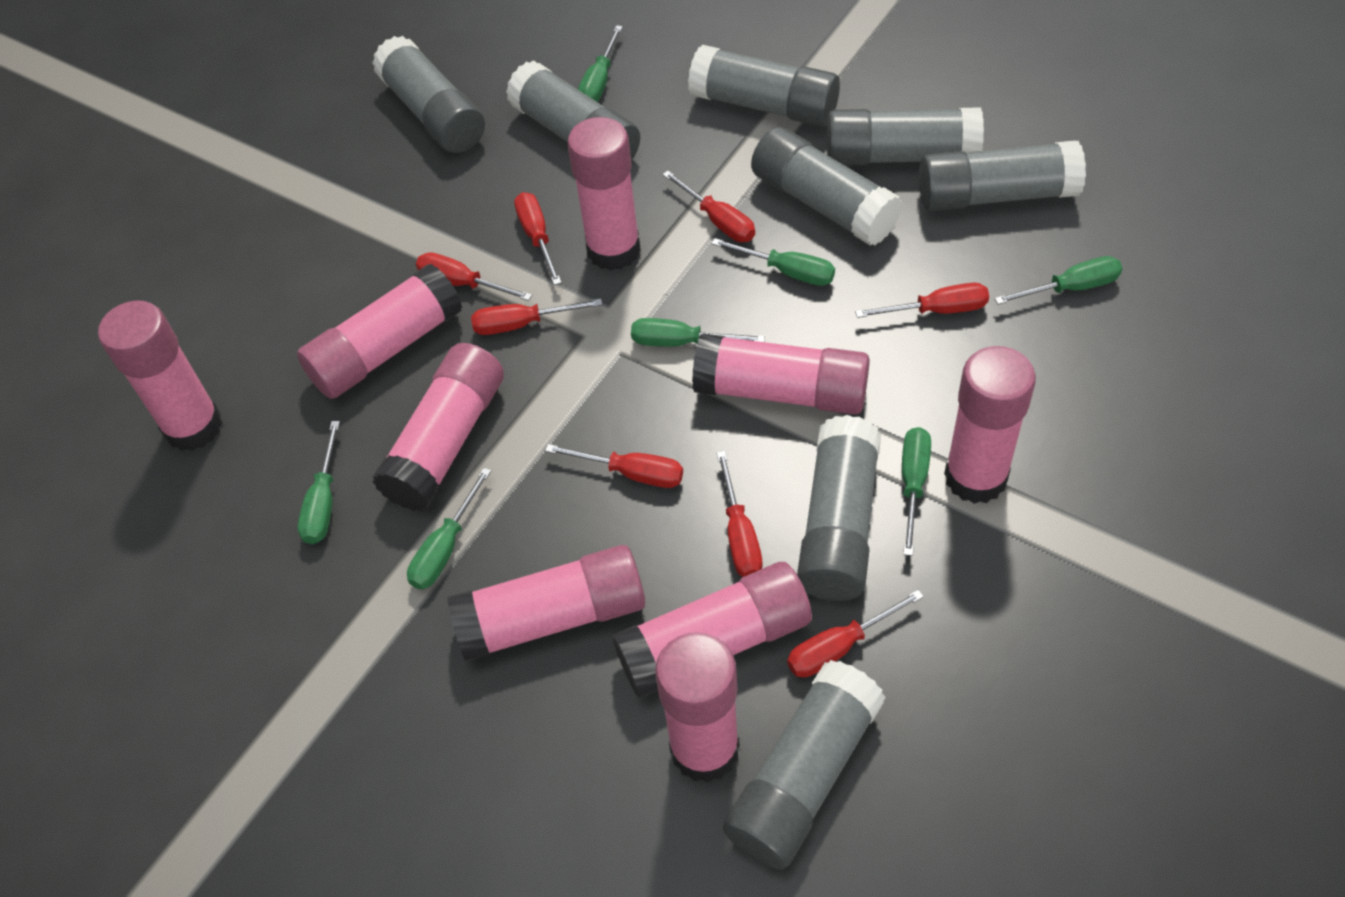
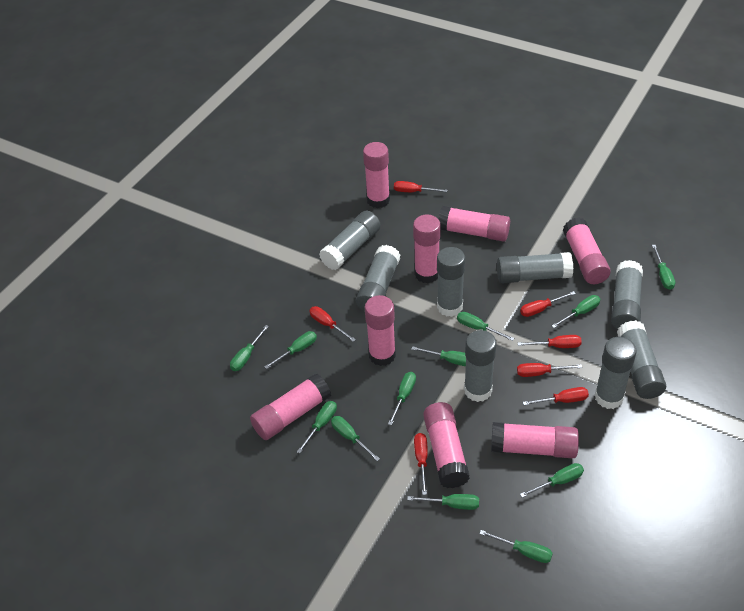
green screwdriver: 7 -> 12
pink glue stick: 9 -> 8
red screwdriver: 8 -> 7

